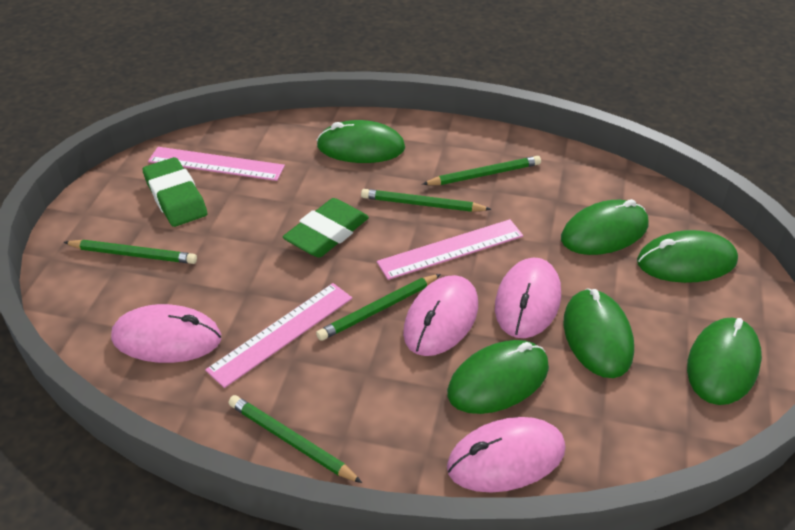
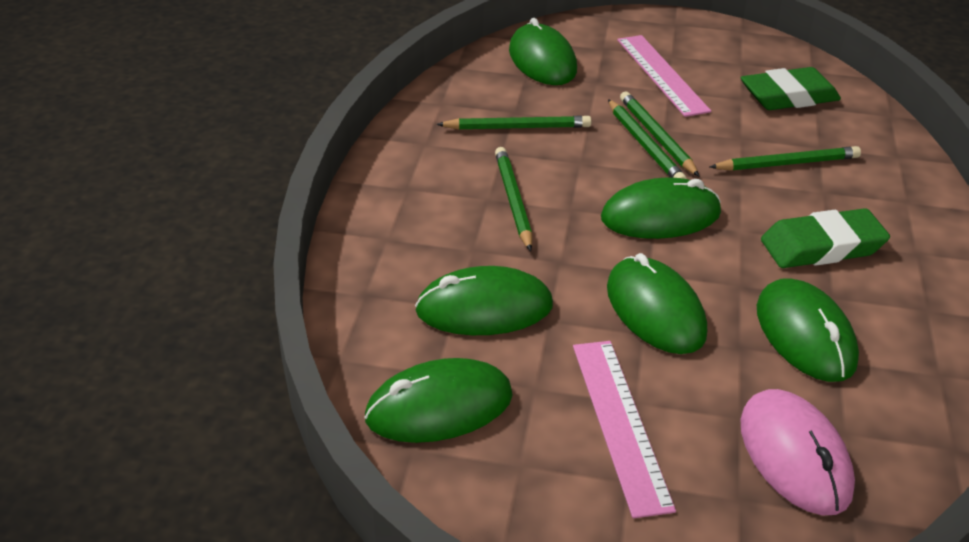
pink mouse: 4 -> 1
pink ruler: 3 -> 2

